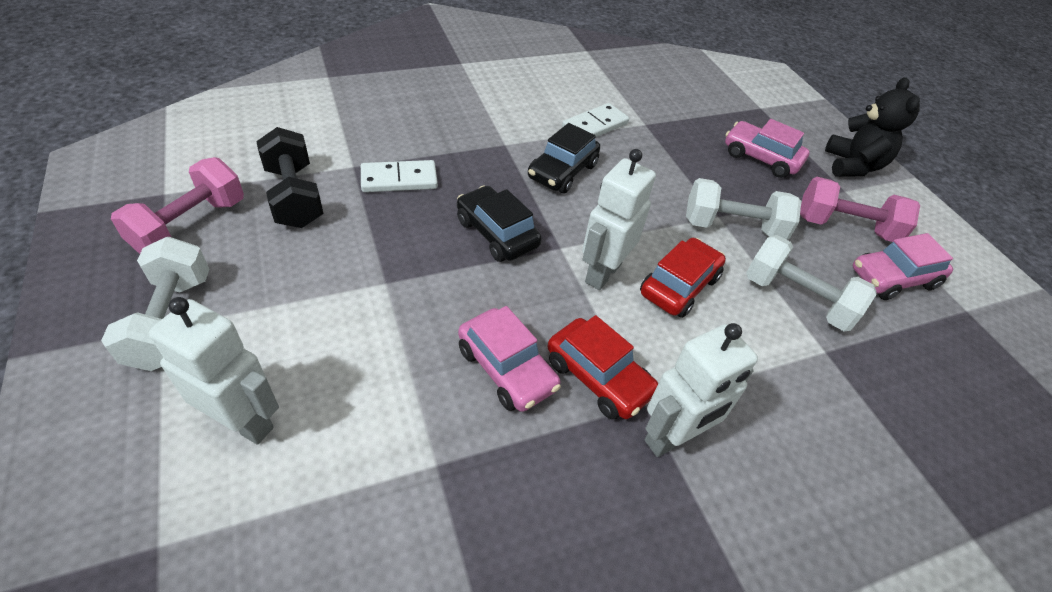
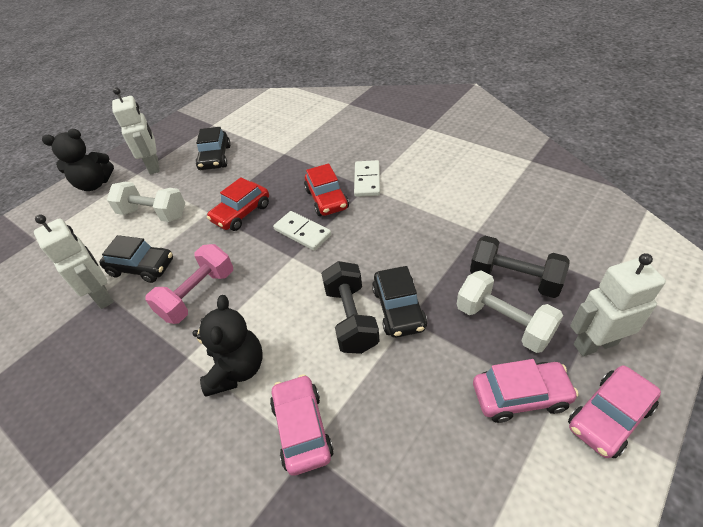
black car: 2 -> 3
black dumbbell: 1 -> 2
black teddy bear: 1 -> 2
pink dumbbell: 2 -> 1
white dumbbell: 3 -> 2

